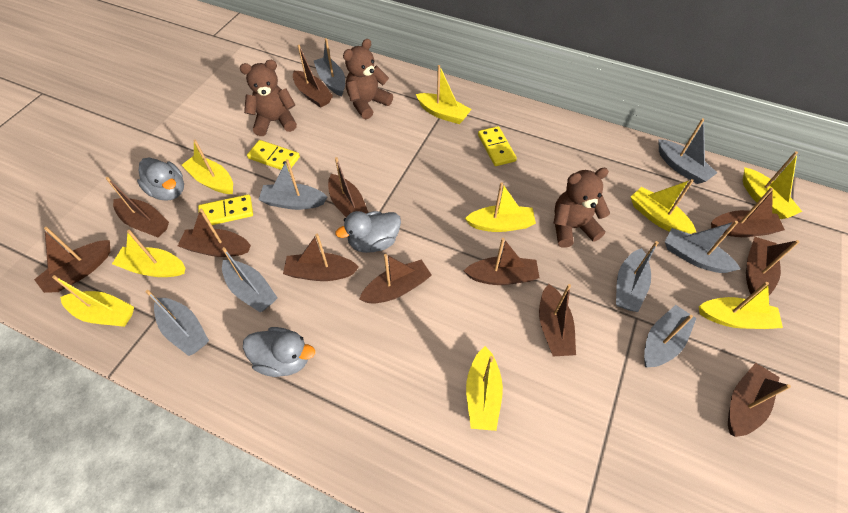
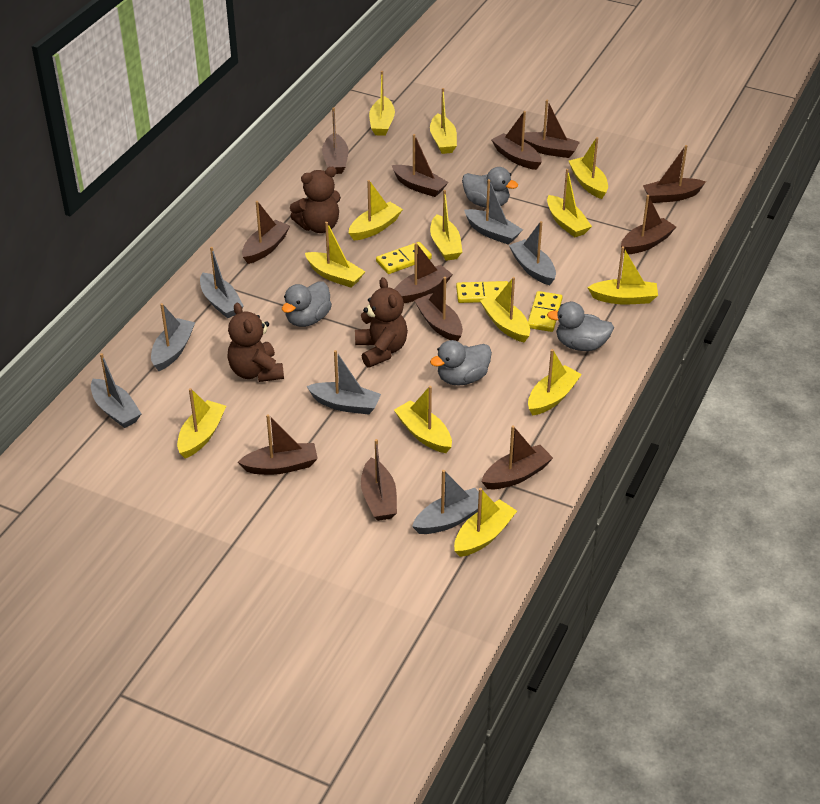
grey boat: 8 -> 7
grey duck: 3 -> 4
yellow boat: 9 -> 13

